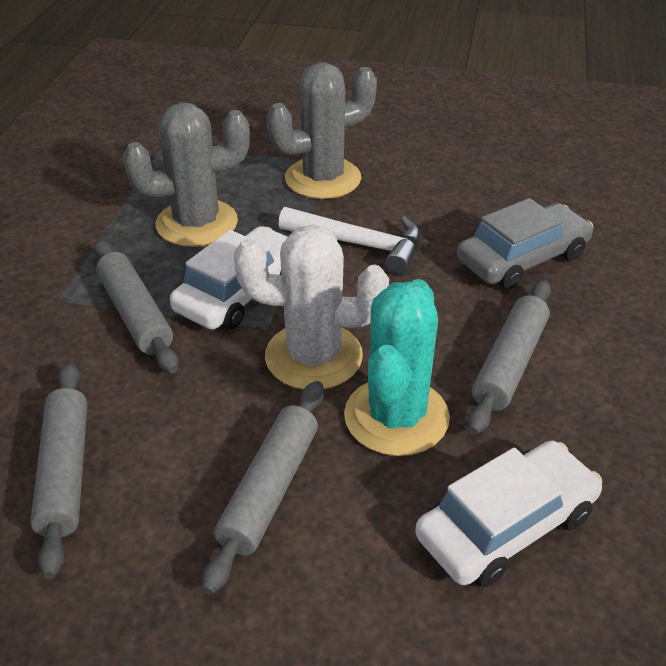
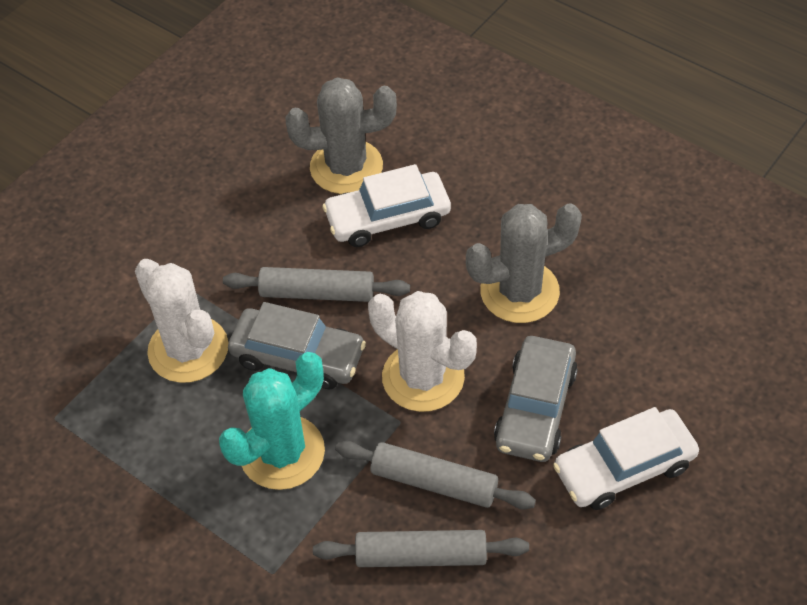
grey car: 1 -> 2
grey rolling pin: 4 -> 3
white cactus: 1 -> 2
white hammer: 1 -> 0

